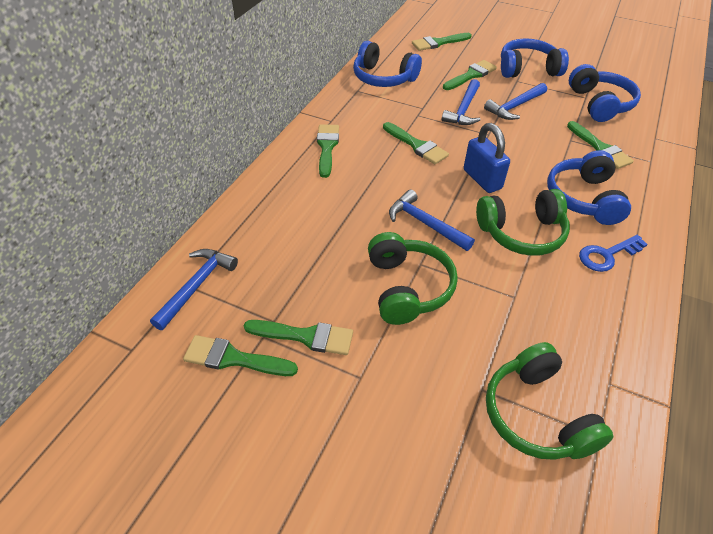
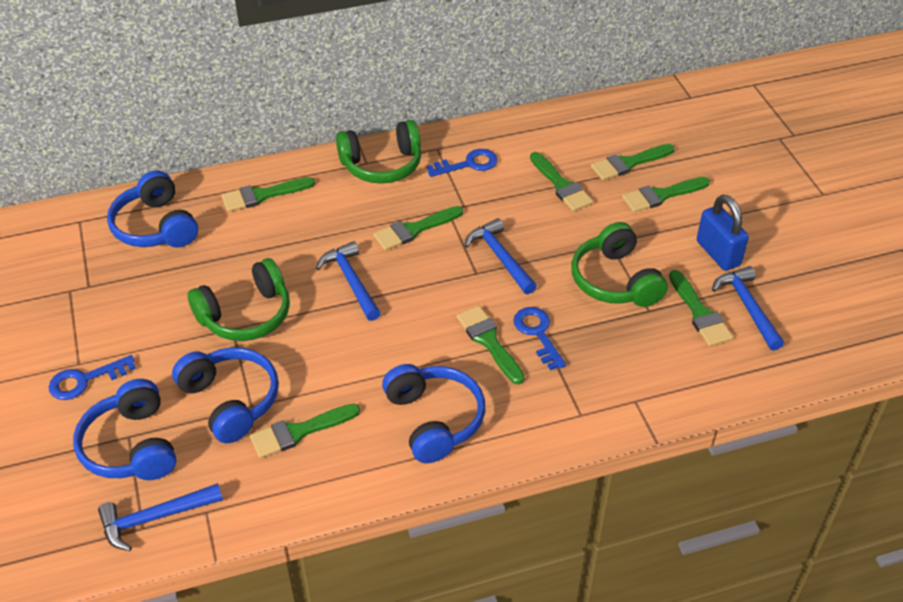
blue key: 1 -> 3
green brush: 7 -> 8

